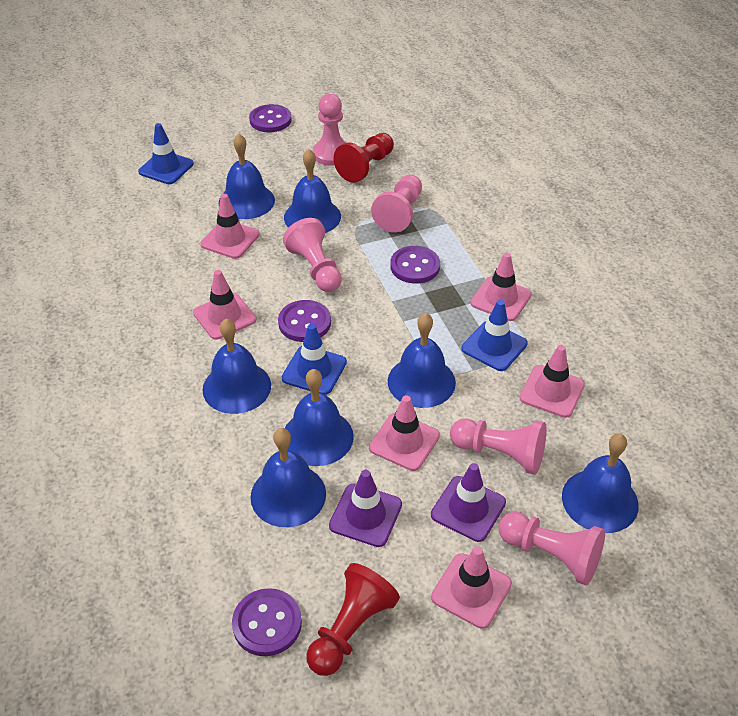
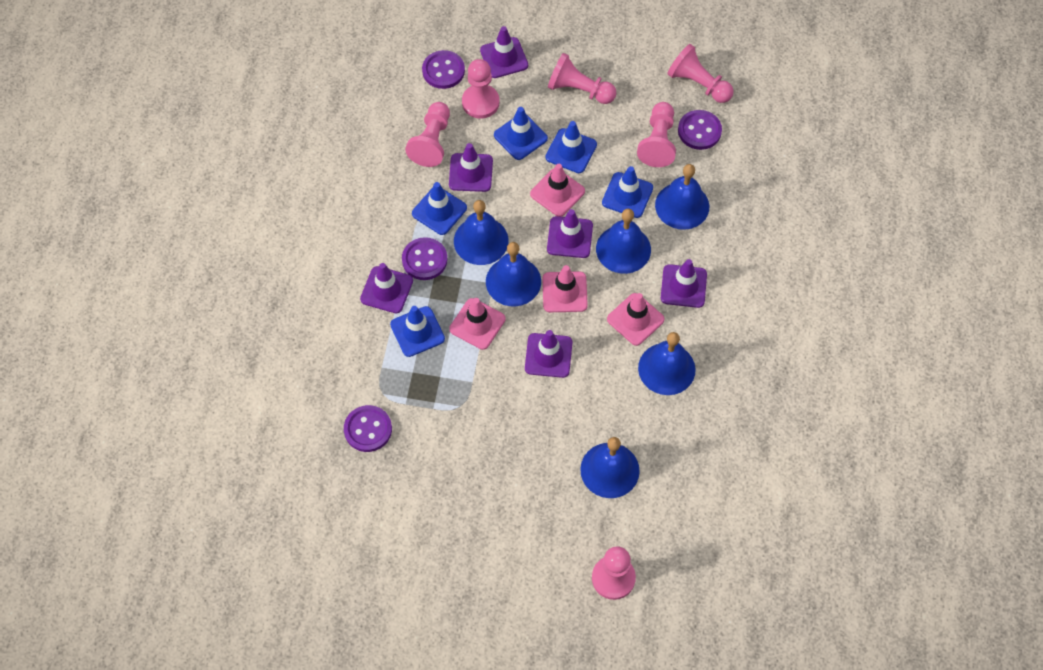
blue bell: 7 -> 6
blue traffic cone: 3 -> 5
pink pawn: 5 -> 6
pink traffic cone: 6 -> 4
purple traffic cone: 2 -> 6
red pawn: 2 -> 0

